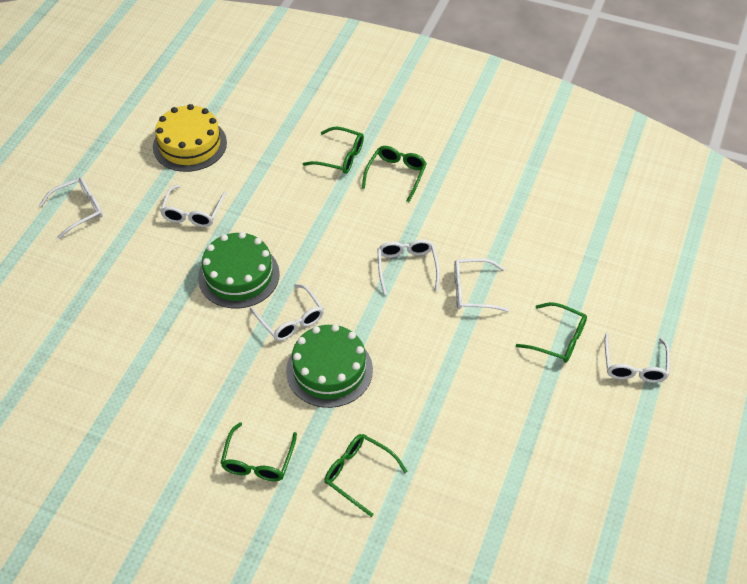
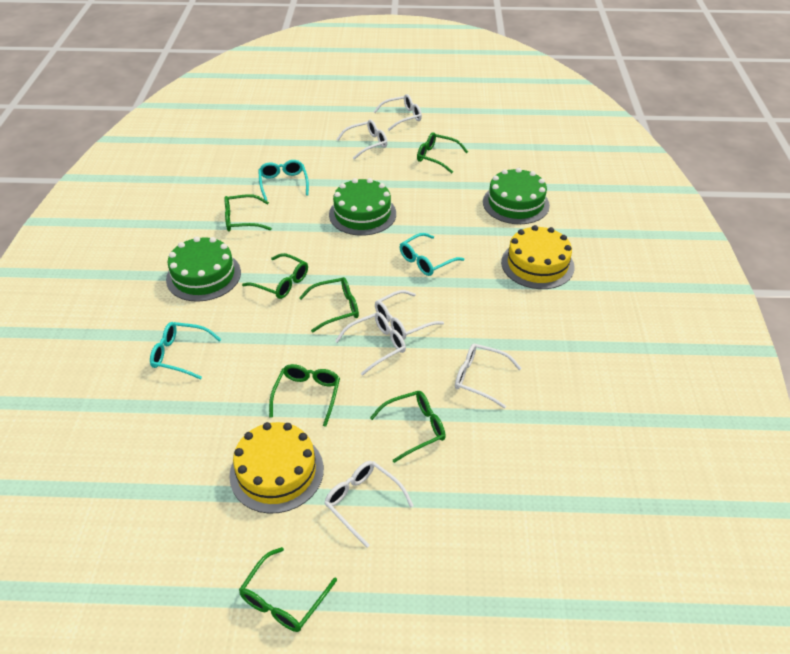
green cake: 2 -> 3
green glasses: 5 -> 7
turquoise glasses: 0 -> 3
yellow cake: 1 -> 2

